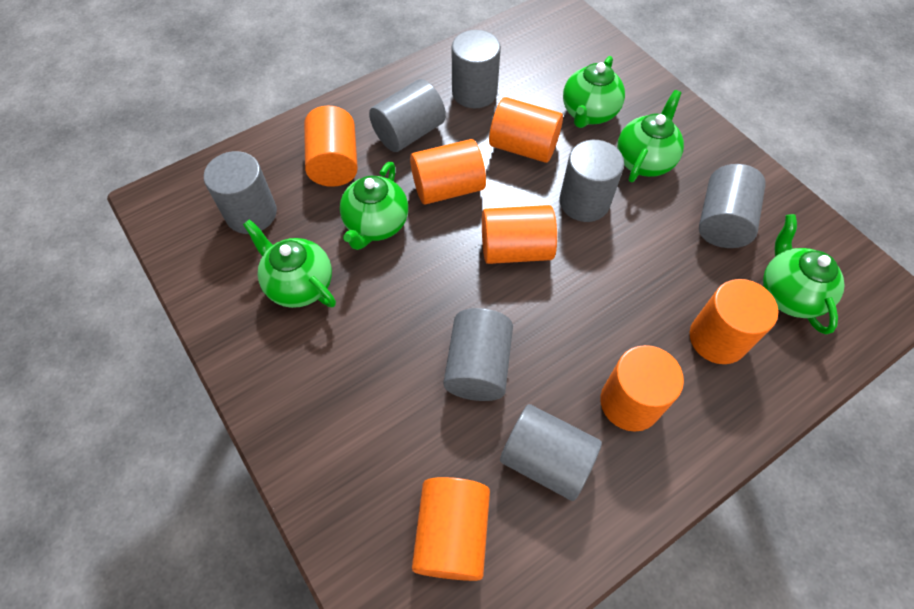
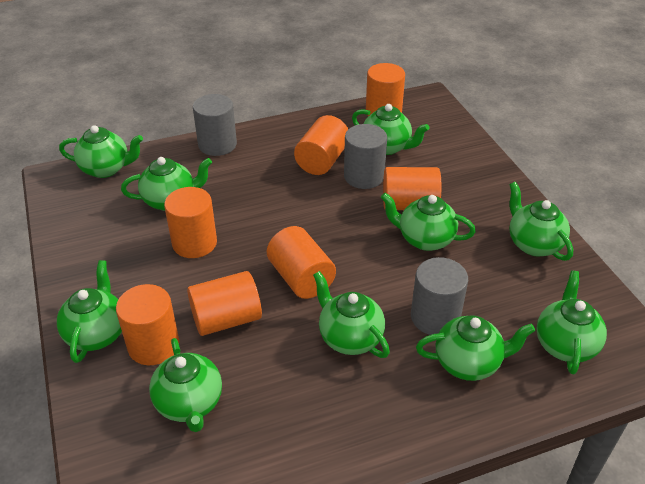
green teapot: 5 -> 10
grey cylinder: 7 -> 3

